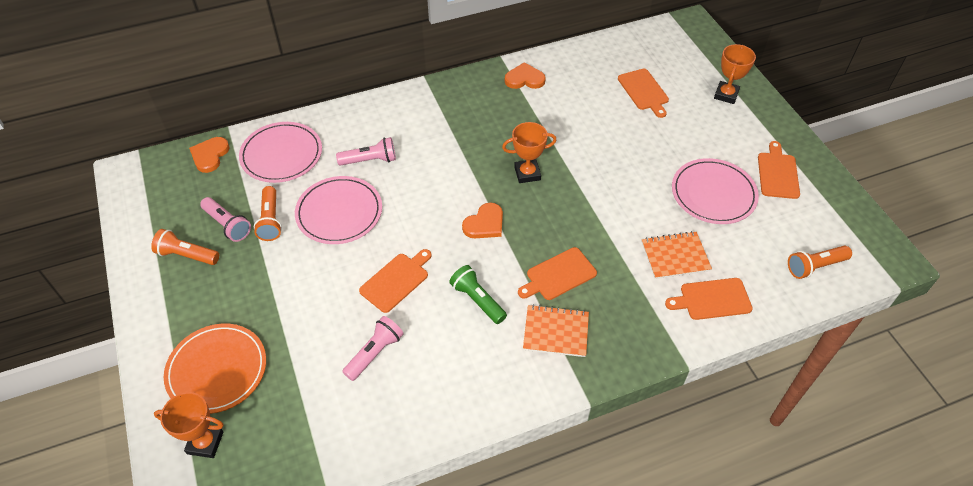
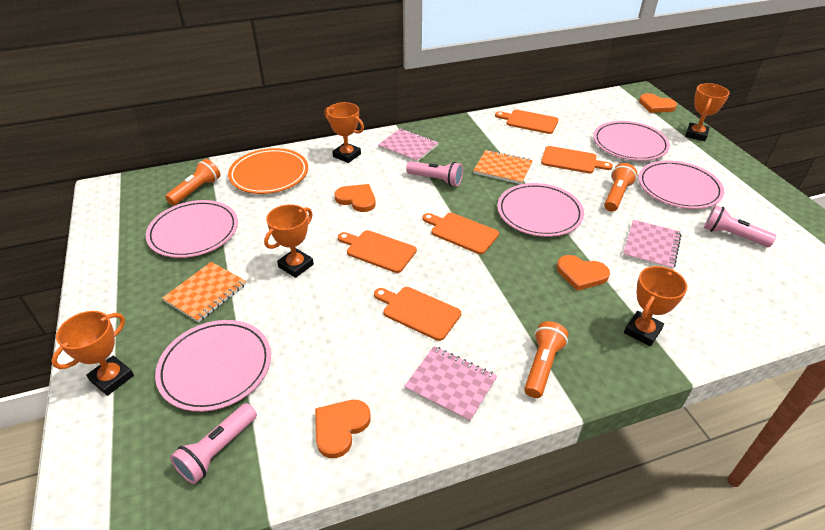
green flashlight: 1 -> 0
orange heart: 3 -> 4
orange trophy: 3 -> 5
pink notebook: 0 -> 3
pink plate: 3 -> 5

